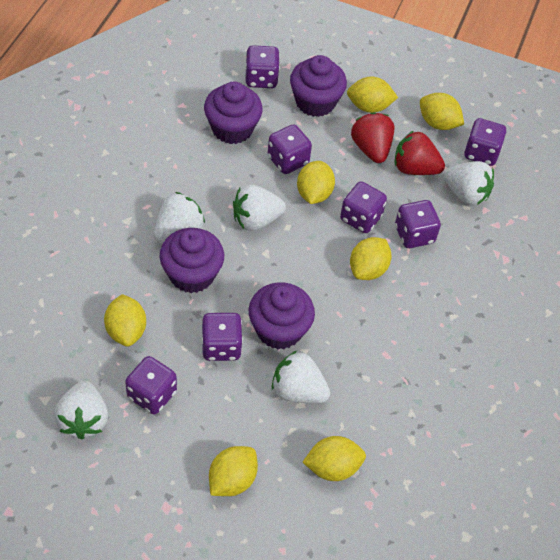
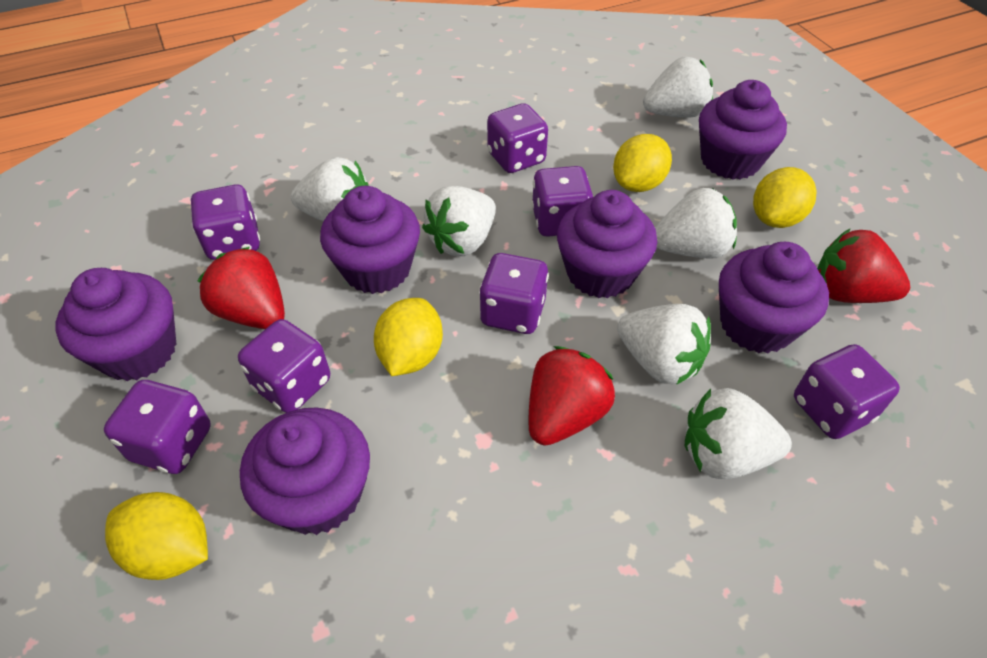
purple cupcake: 4 -> 6
red strawberry: 2 -> 3
white strawberry: 5 -> 6
yellow lemon: 7 -> 4

